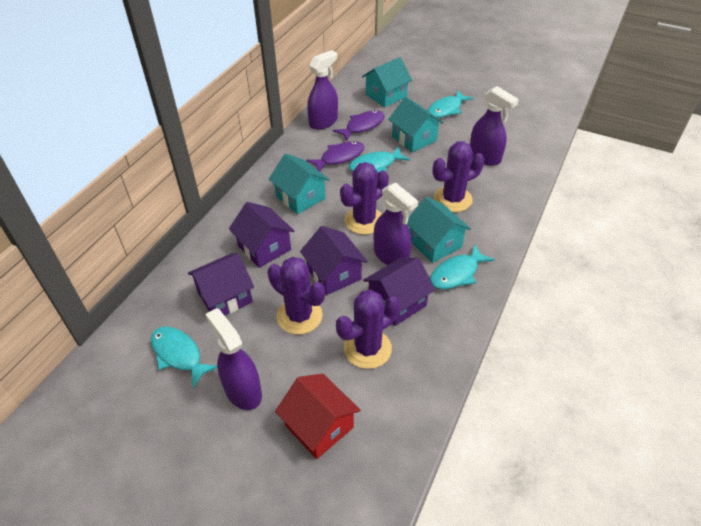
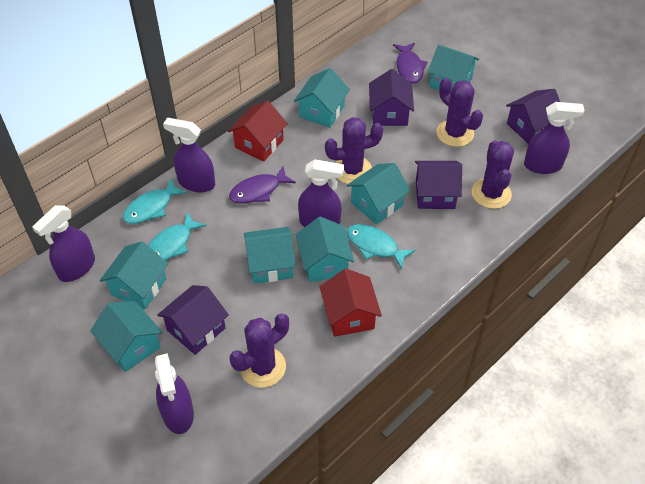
purple spray bottle: 4 -> 5
red house: 1 -> 2
turquoise fish: 4 -> 3
turquoise house: 4 -> 7

